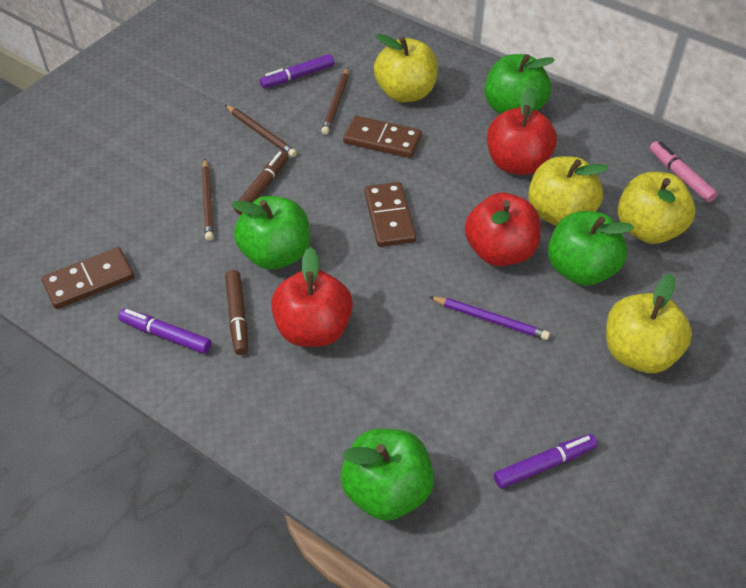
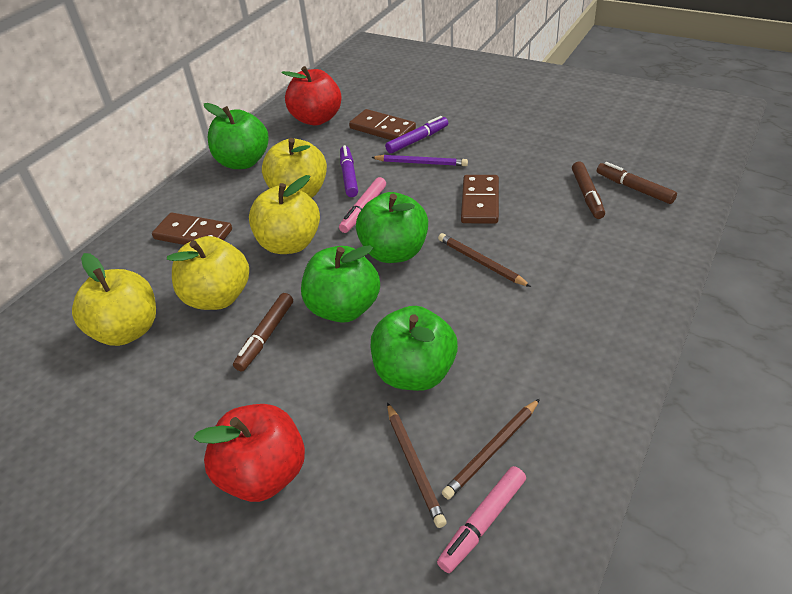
brown marker: 2 -> 3
pink marker: 1 -> 2
purple marker: 3 -> 2
red apple: 3 -> 2

